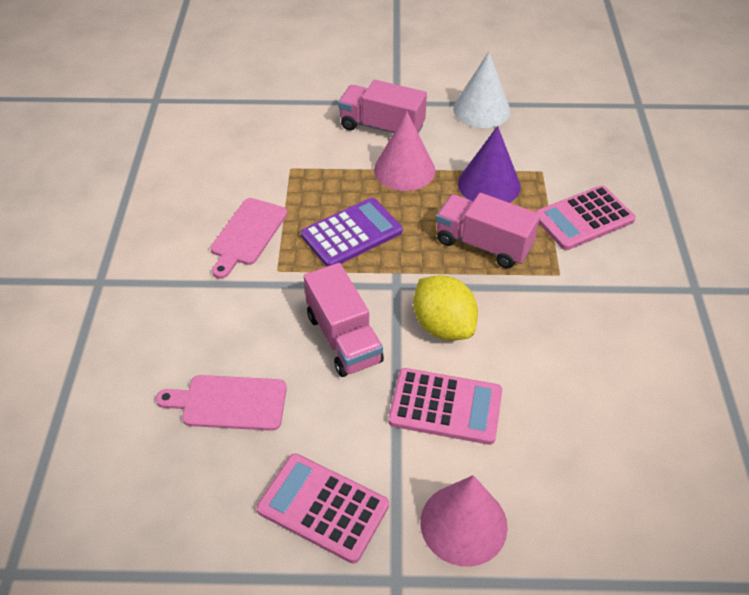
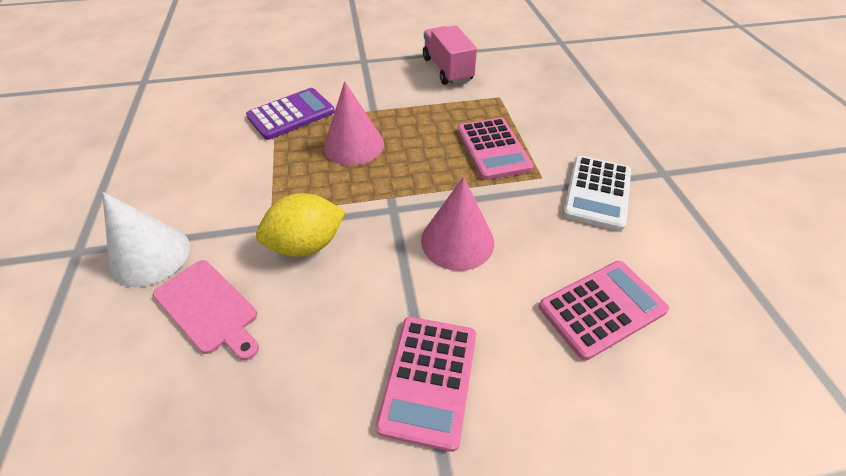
pink cutting board: 2 -> 1
pink truck: 3 -> 1
purple cone: 1 -> 0
white calculator: 0 -> 1

